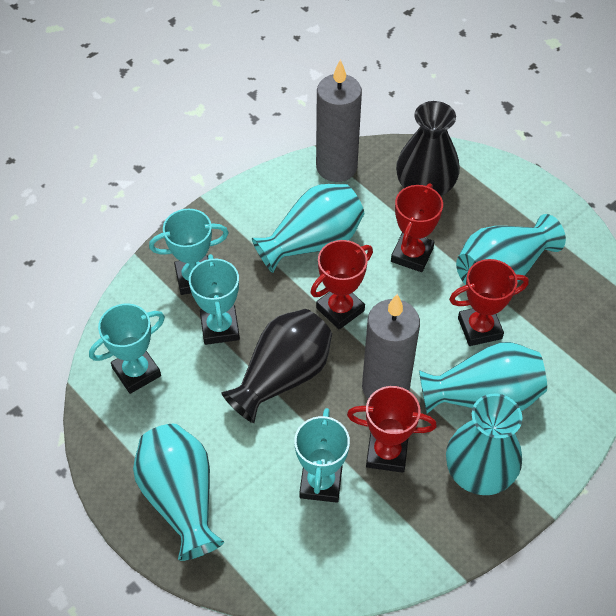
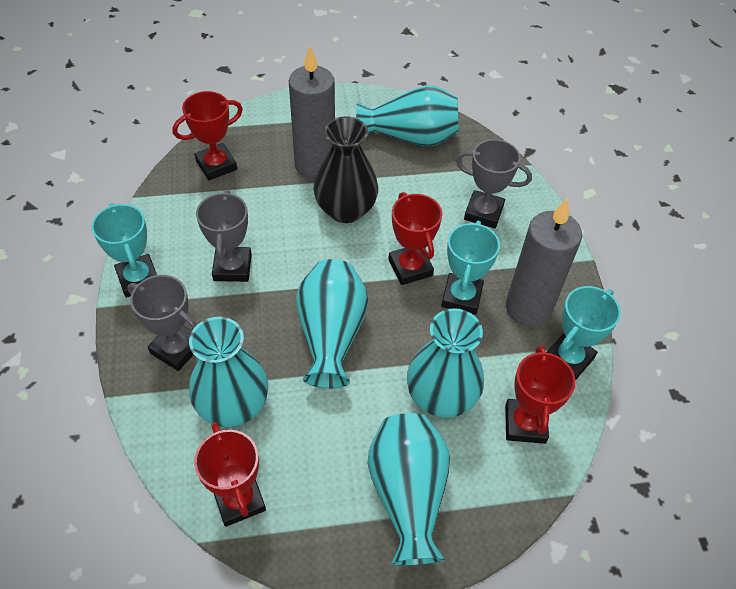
black vase: 2 -> 1
grey trophy: 0 -> 3
turquoise trophy: 4 -> 3

